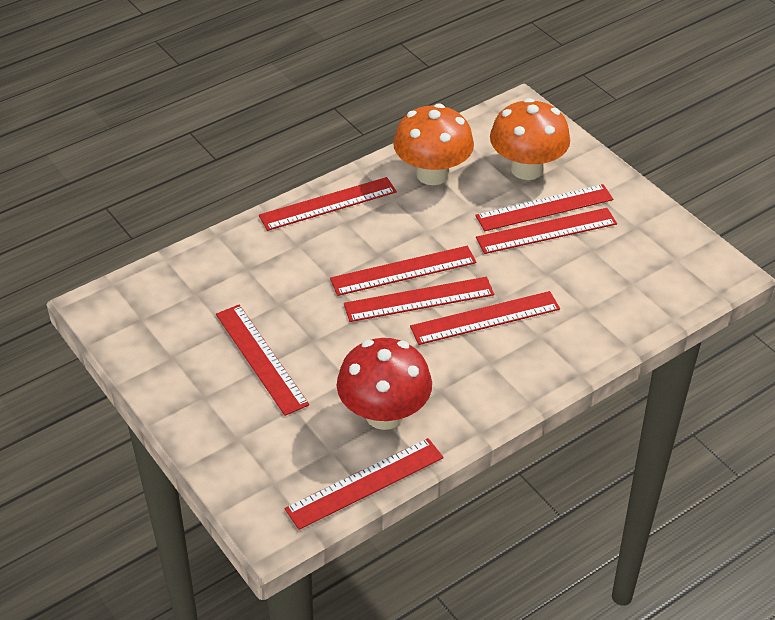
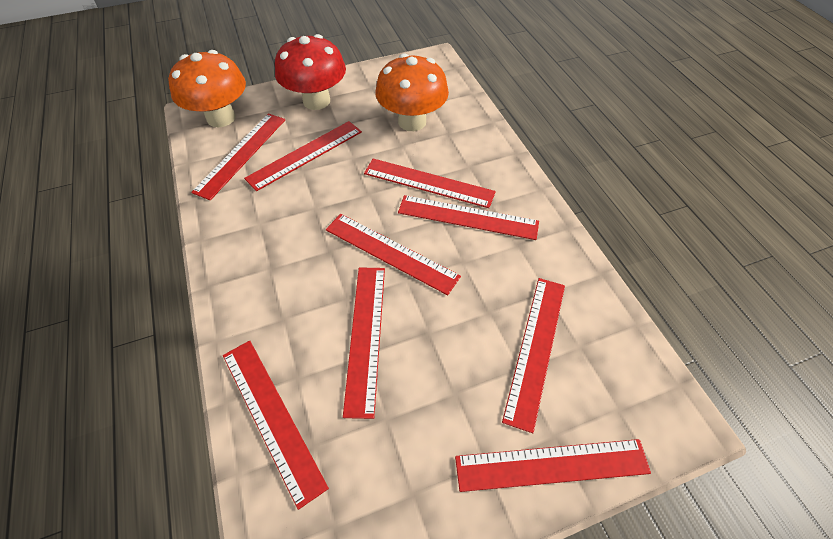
red ruler: 8 -> 9

